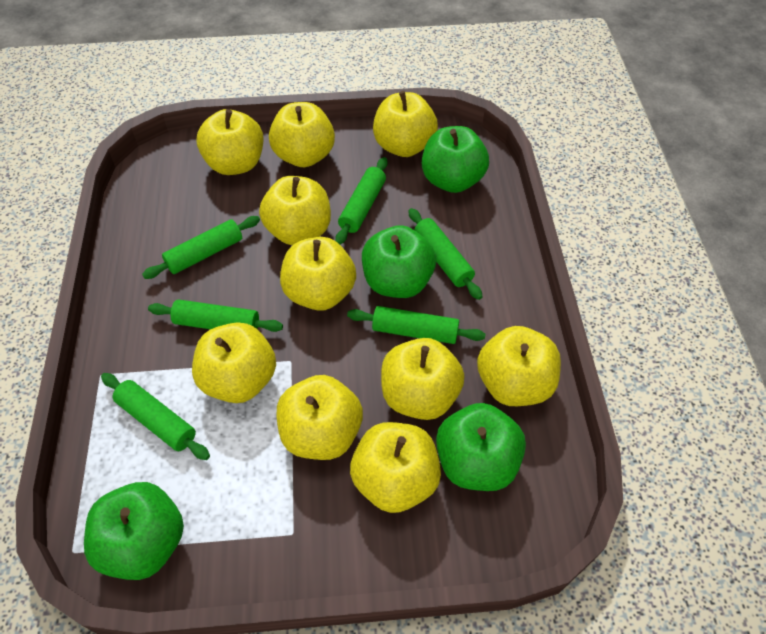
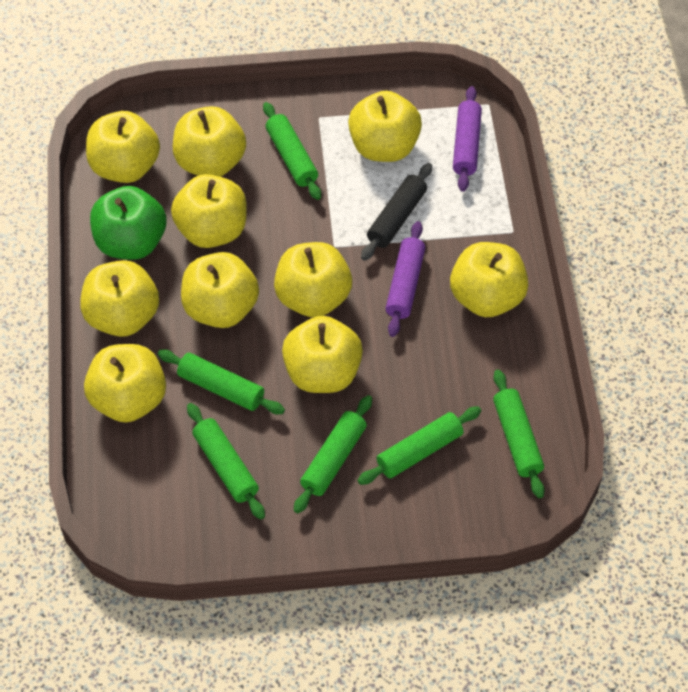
black rolling pin: 0 -> 1
green apple: 4 -> 1
purple rolling pin: 0 -> 2

